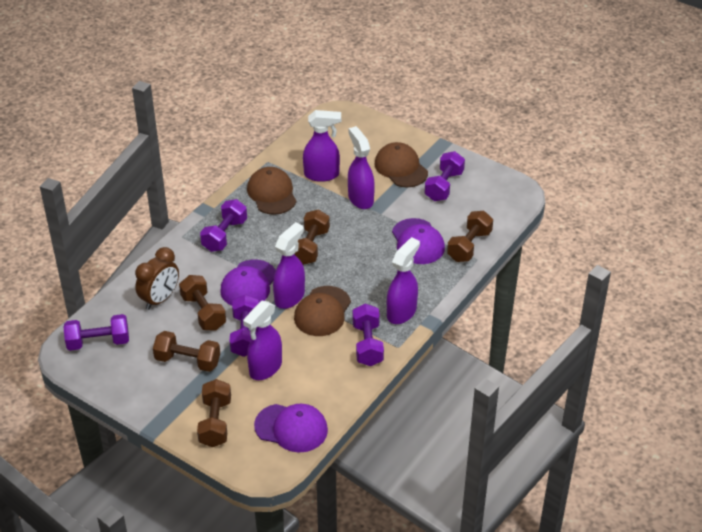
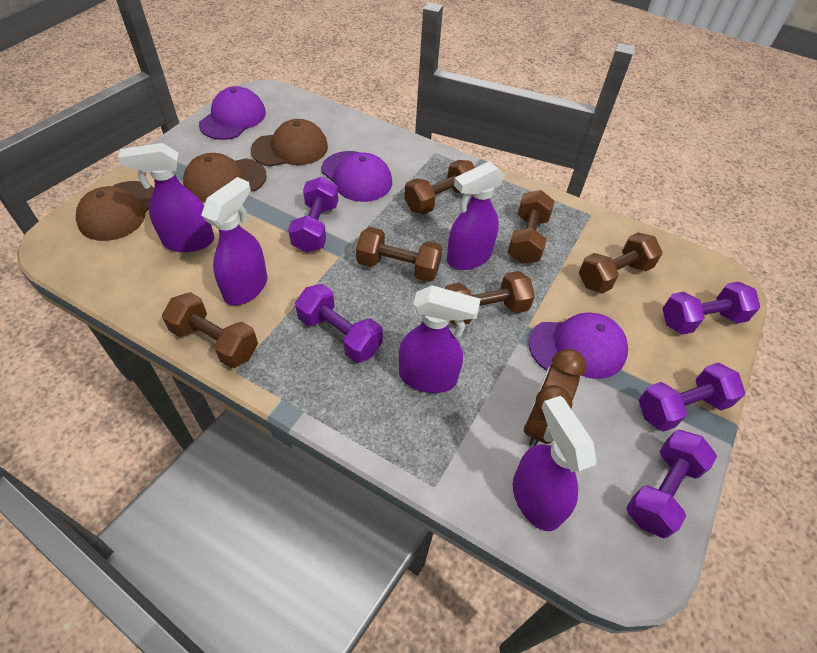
brown dumbbell: 5 -> 6

